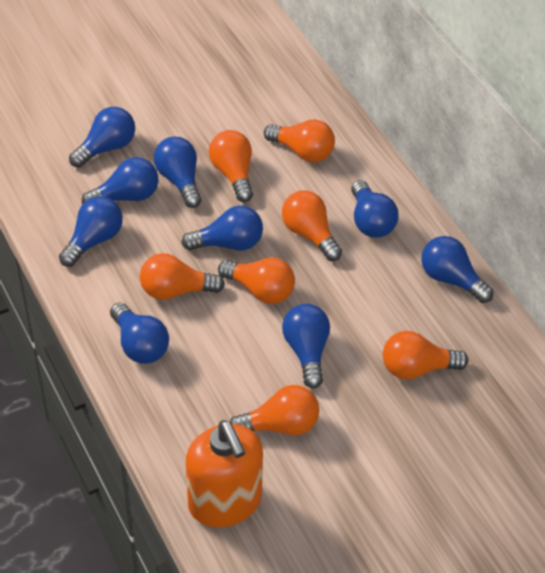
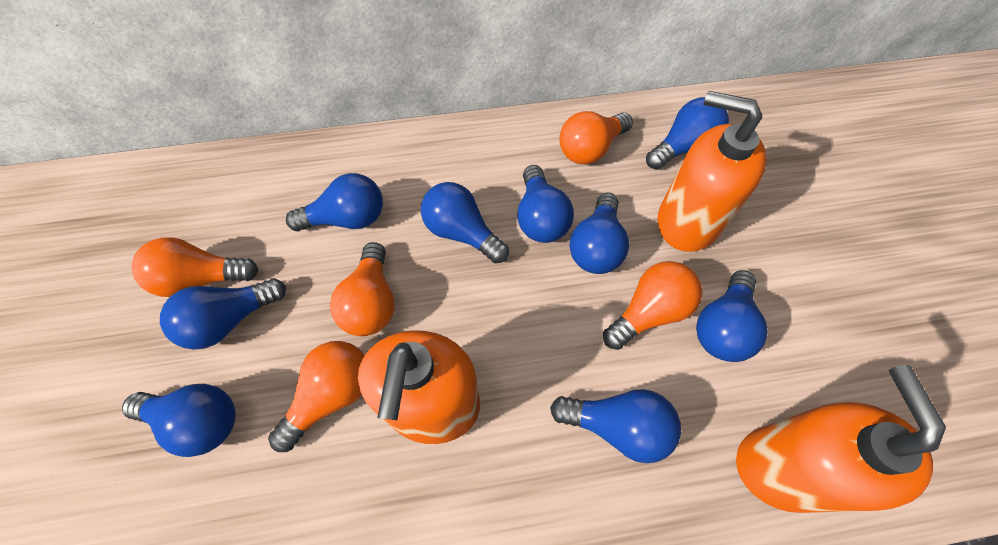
orange light bulb: 7 -> 5
orange soap dispenser: 1 -> 3

